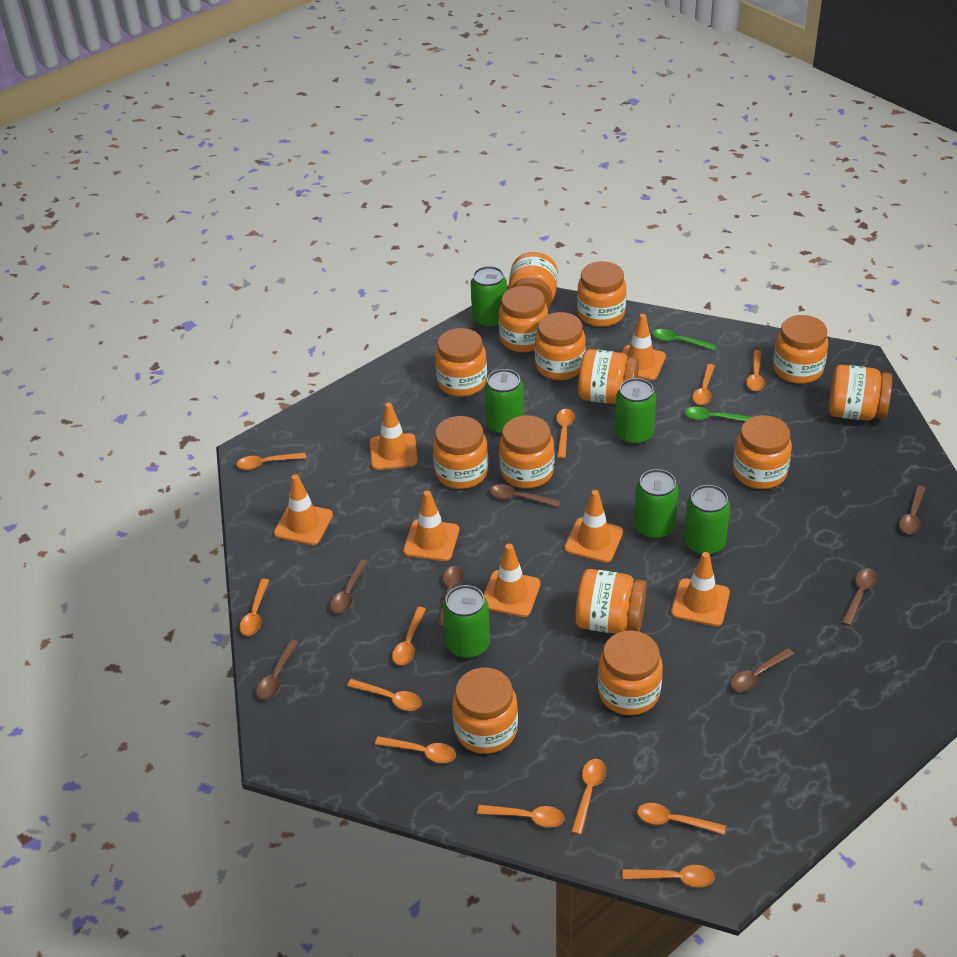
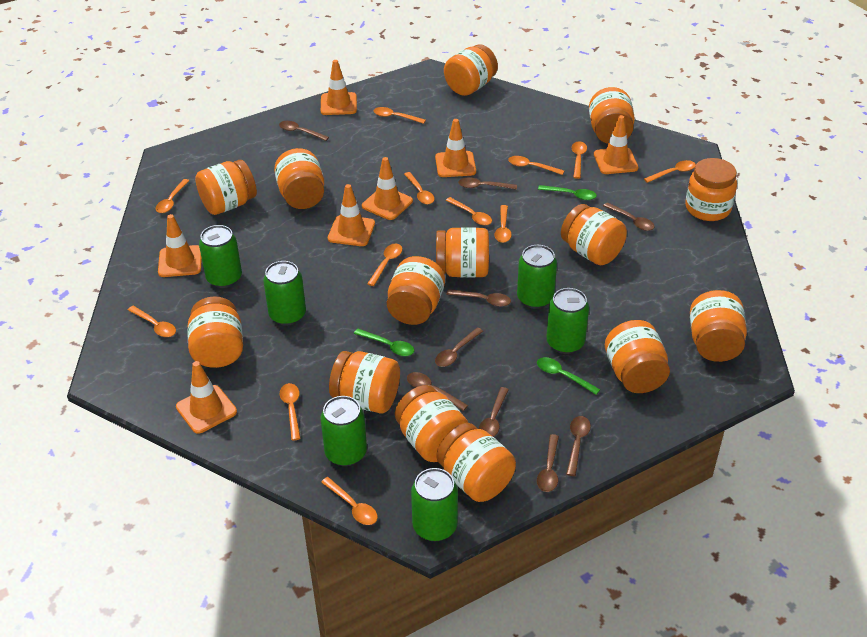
brown spoon: 7 -> 9
green spoon: 2 -> 3

